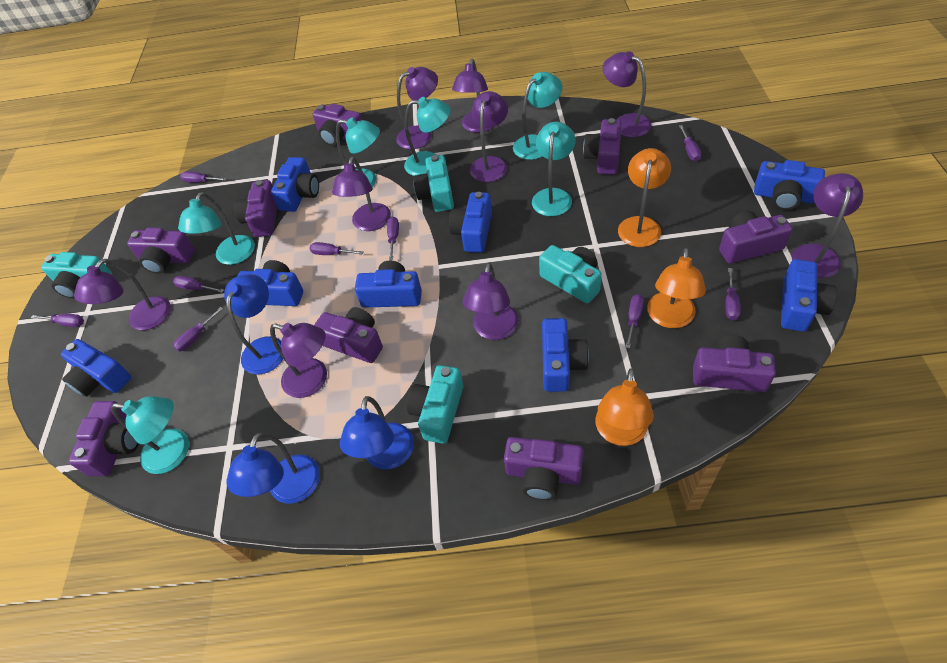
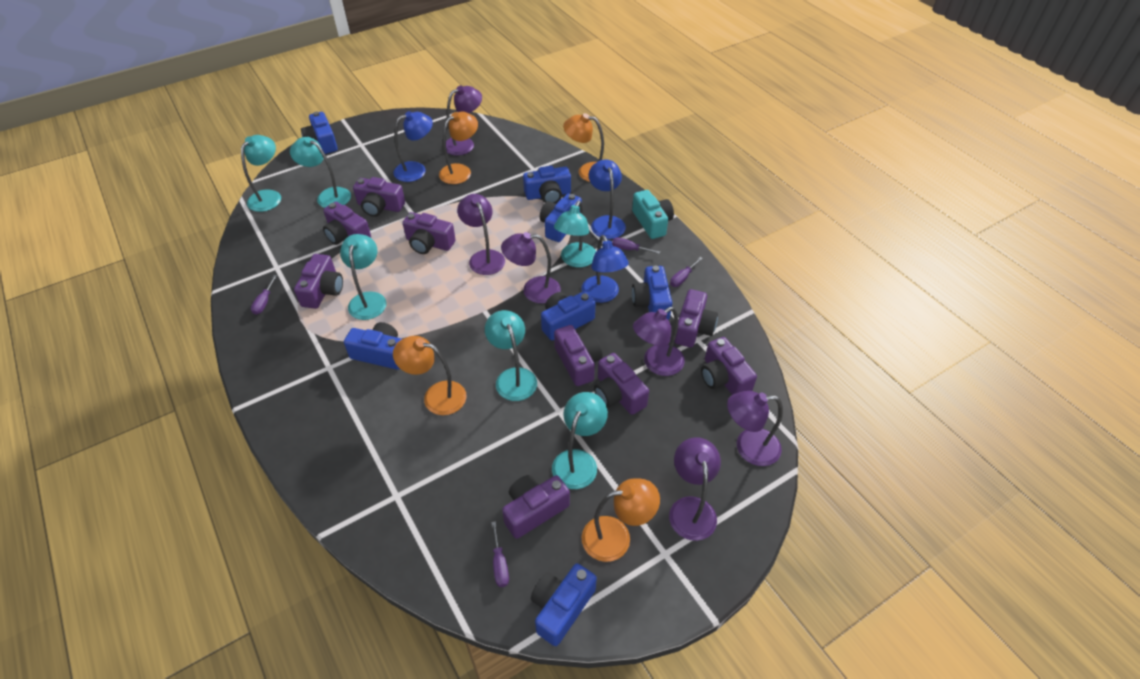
blue camera: 8 -> 7
orange lamp: 3 -> 4
purple lamp: 9 -> 6
purple screwdriver: 9 -> 4
turquoise camera: 4 -> 1

